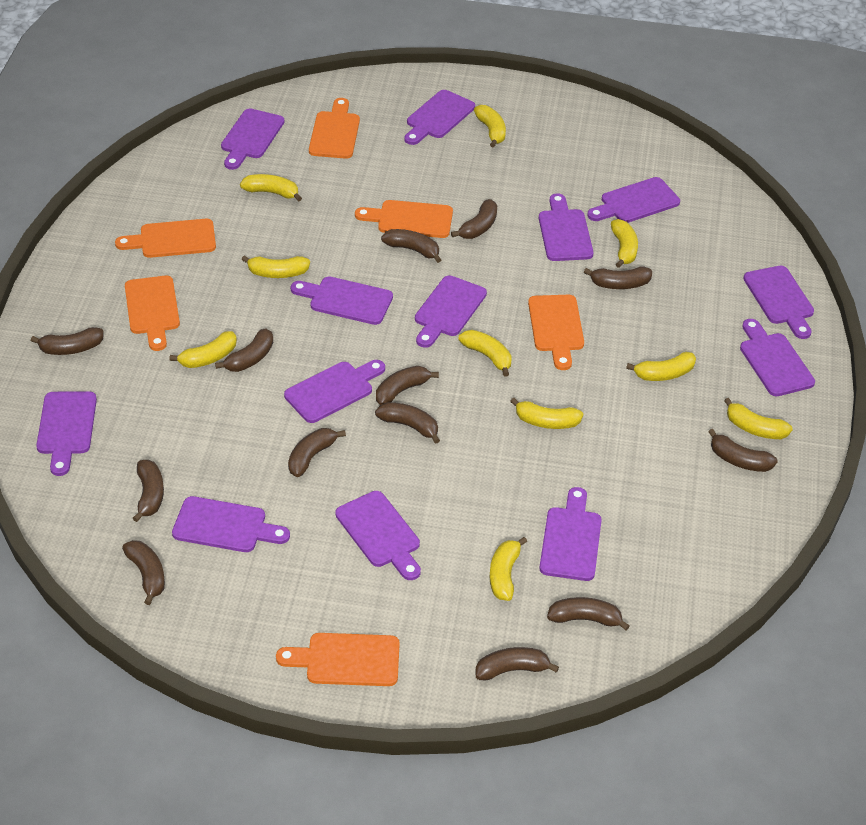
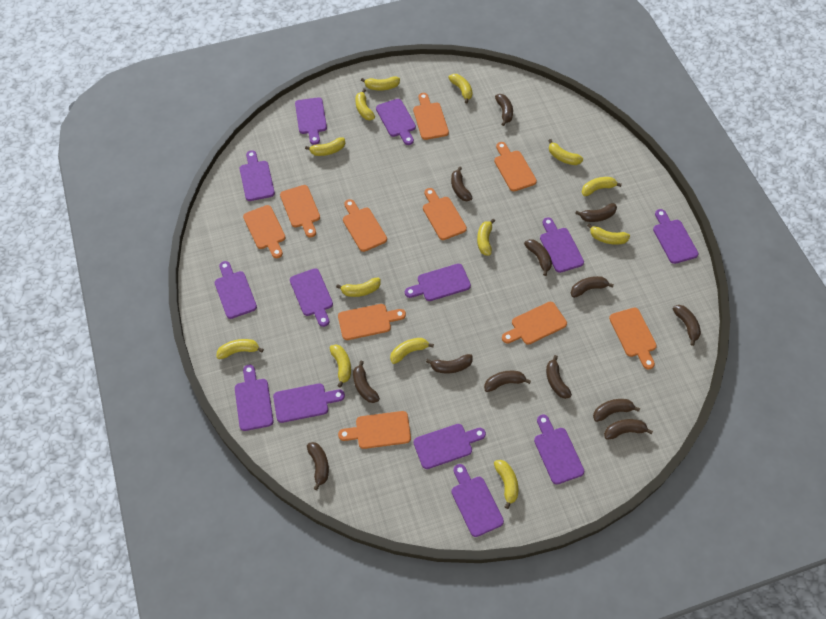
orange cutting board: 6 -> 10
yellow banana: 10 -> 13

